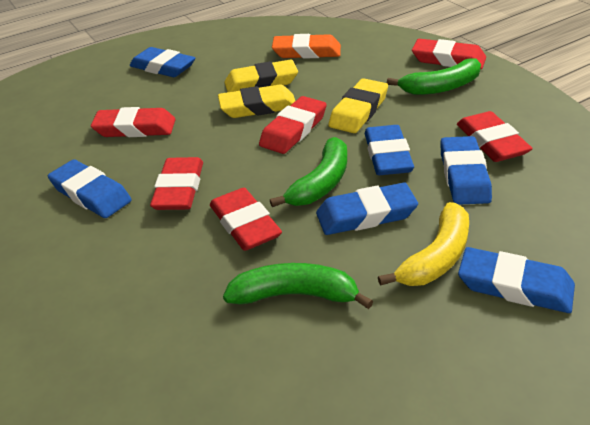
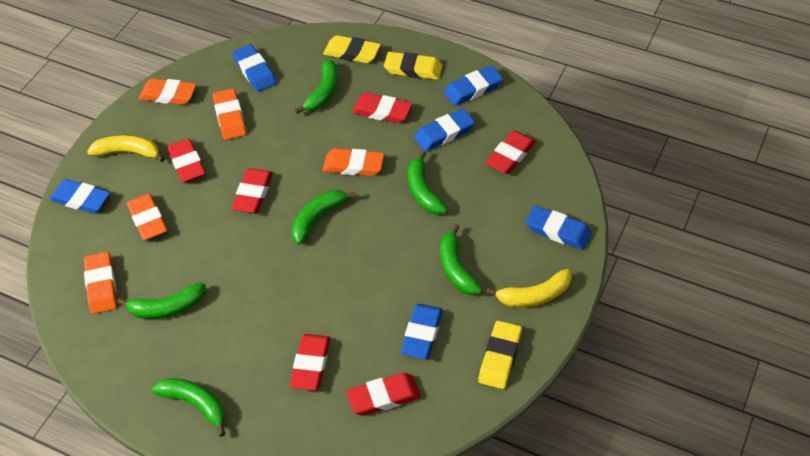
green banana: 3 -> 6
orange eraser: 1 -> 5
yellow banana: 1 -> 2

